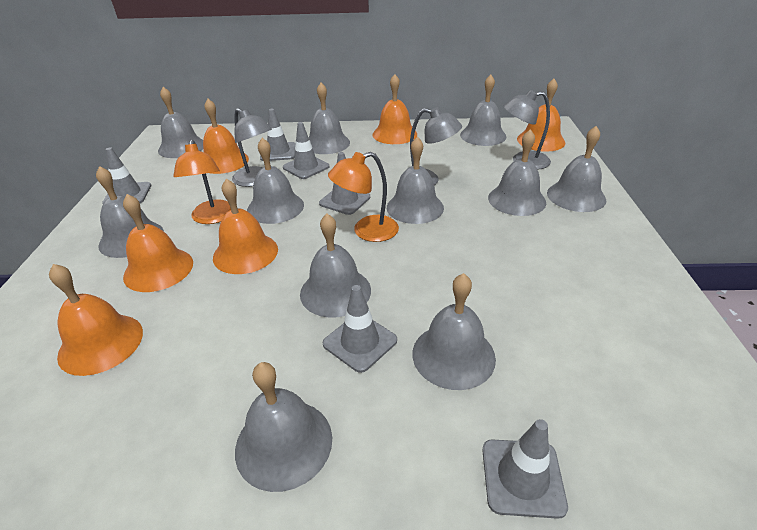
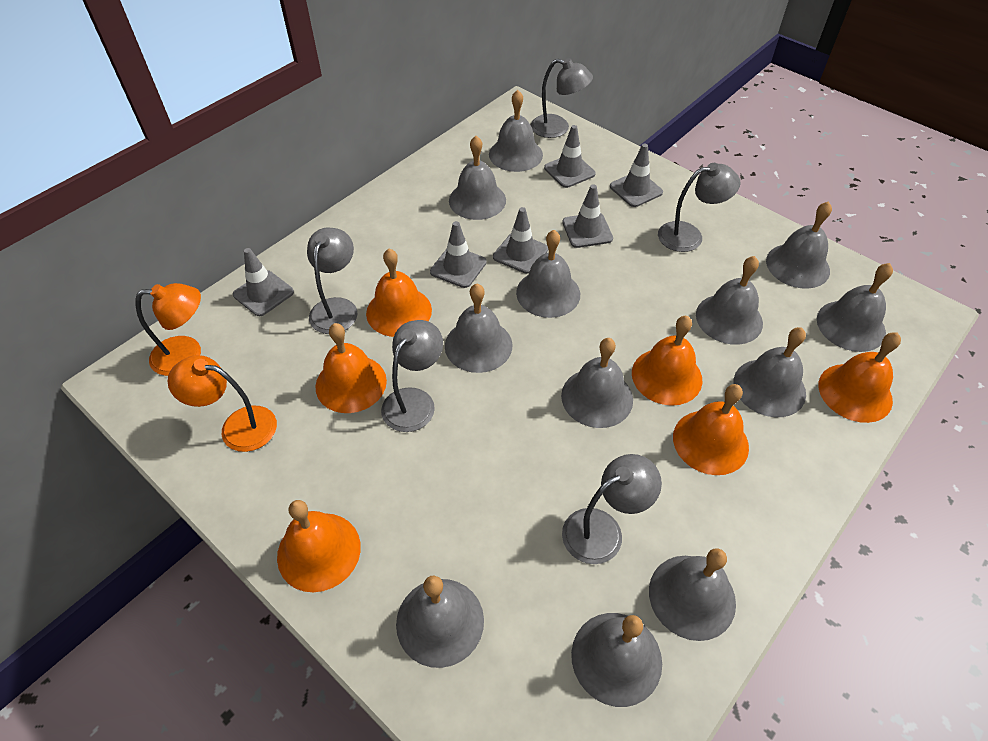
grey bell: 11 -> 12
grey lamp: 3 -> 5

